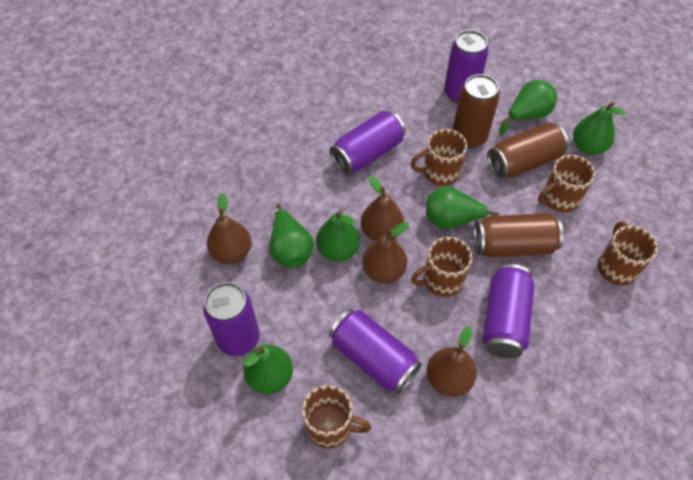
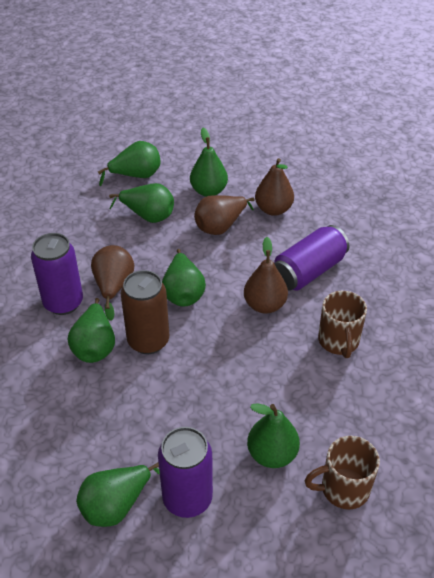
brown can: 3 -> 1
brown mug: 5 -> 2
green pear: 6 -> 7
purple can: 5 -> 3

